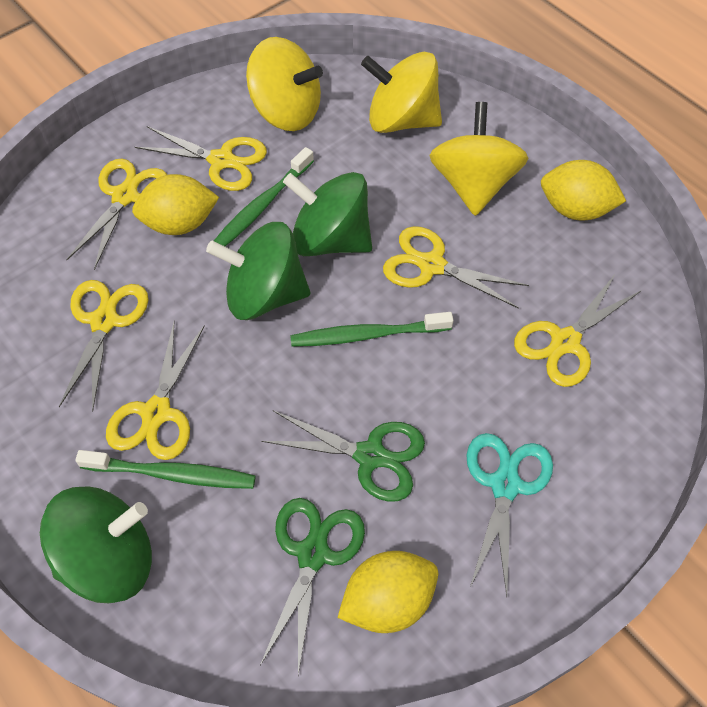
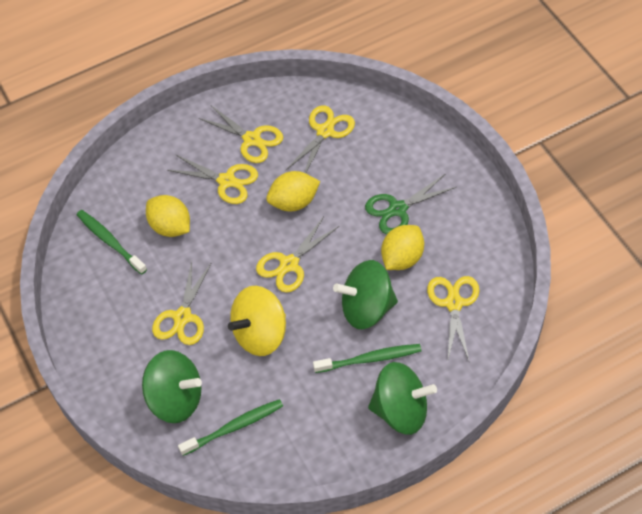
green scissors: 2 -> 1
turquoise scissors: 1 -> 0
yellow spinning top: 3 -> 1

